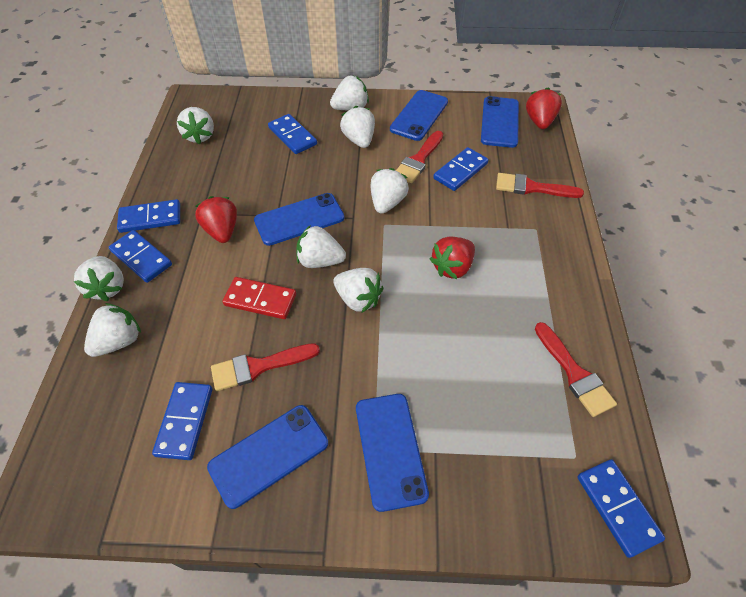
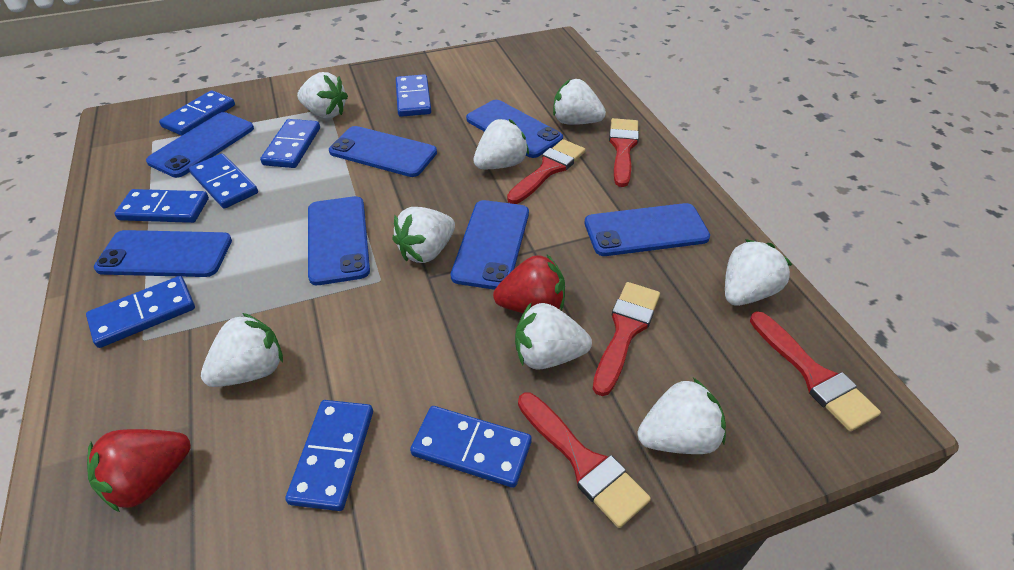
blue domino: 6 -> 8
blue phone: 5 -> 7
red brush: 4 -> 5
red domino: 1 -> 0
red strawberry: 3 -> 2

